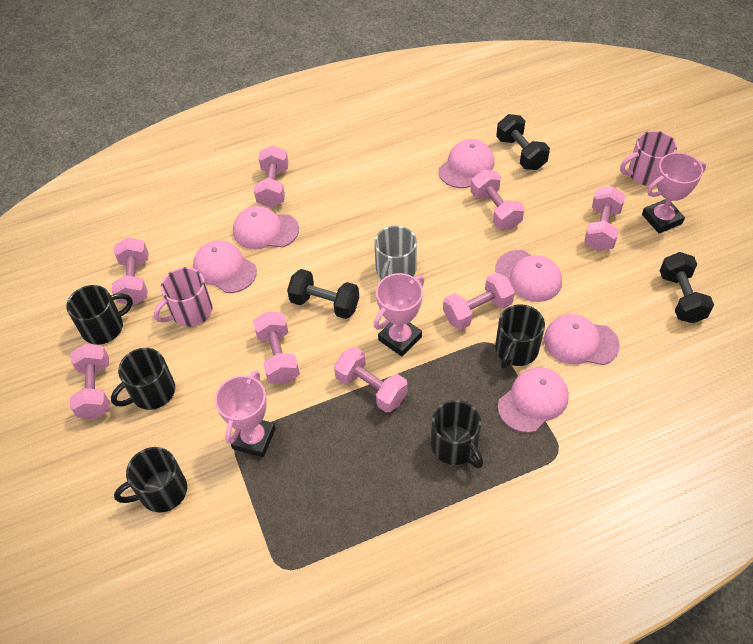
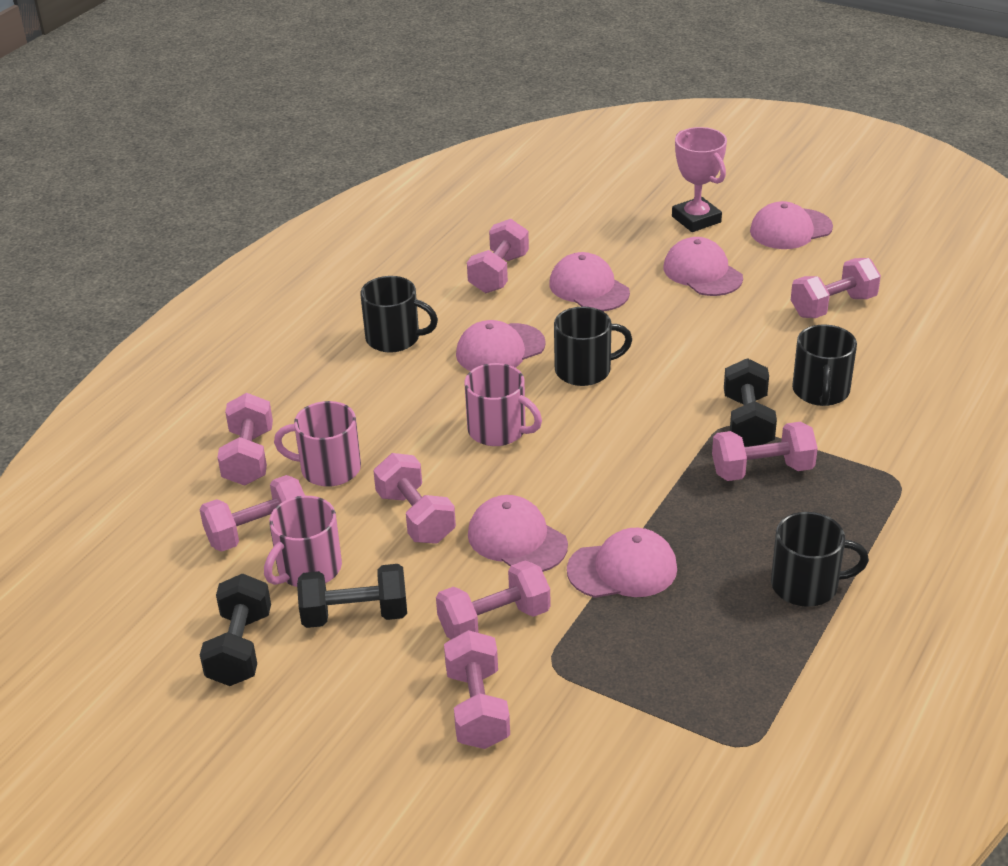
black mug: 5 -> 4
grey mug: 1 -> 0
pink mug: 2 -> 3
pink trophy: 3 -> 1

